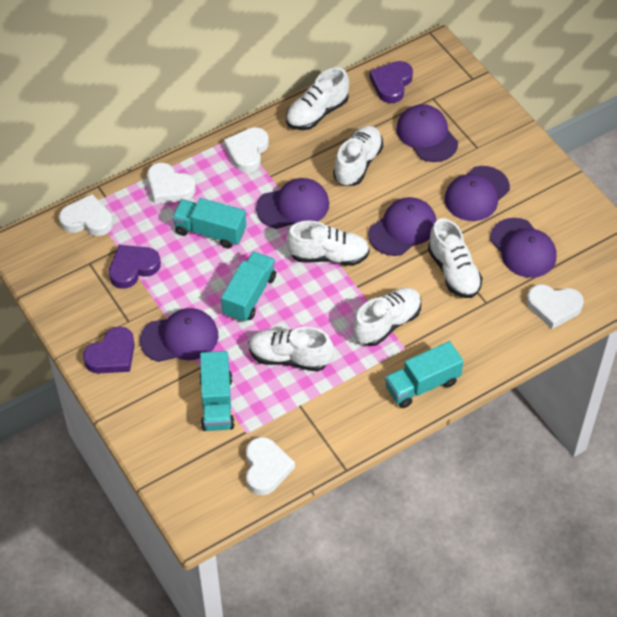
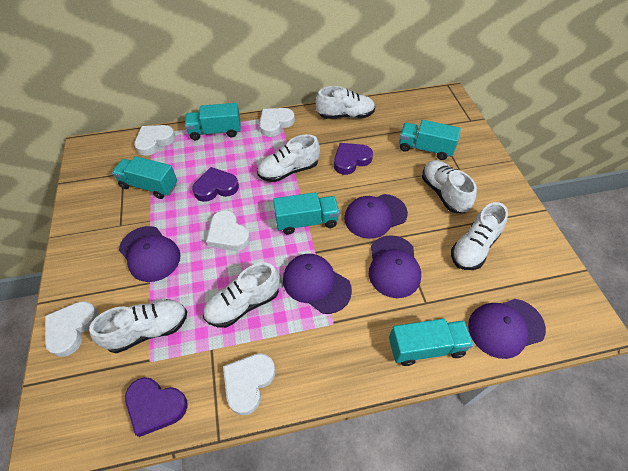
purple cap: 6 -> 5
turquoise truck: 4 -> 5

